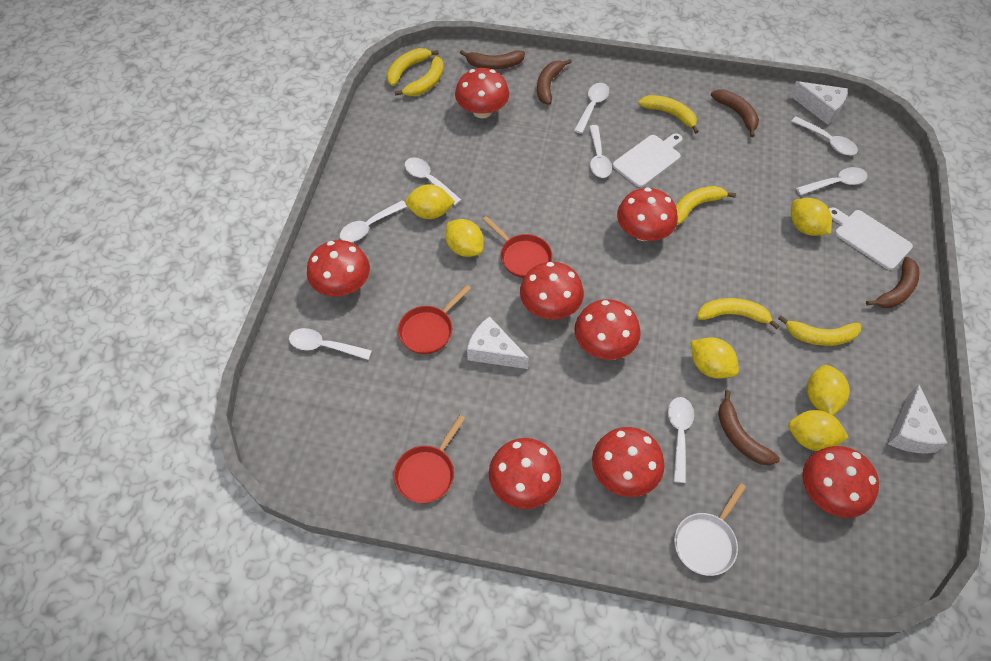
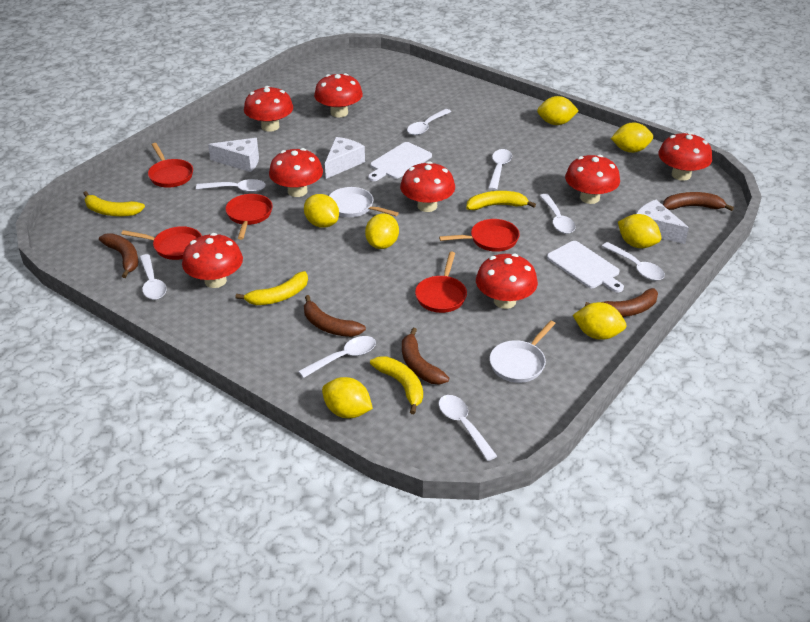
red pan: 3 -> 5
white pan: 1 -> 2
yellow banana: 6 -> 4
yellow lemon: 6 -> 7

